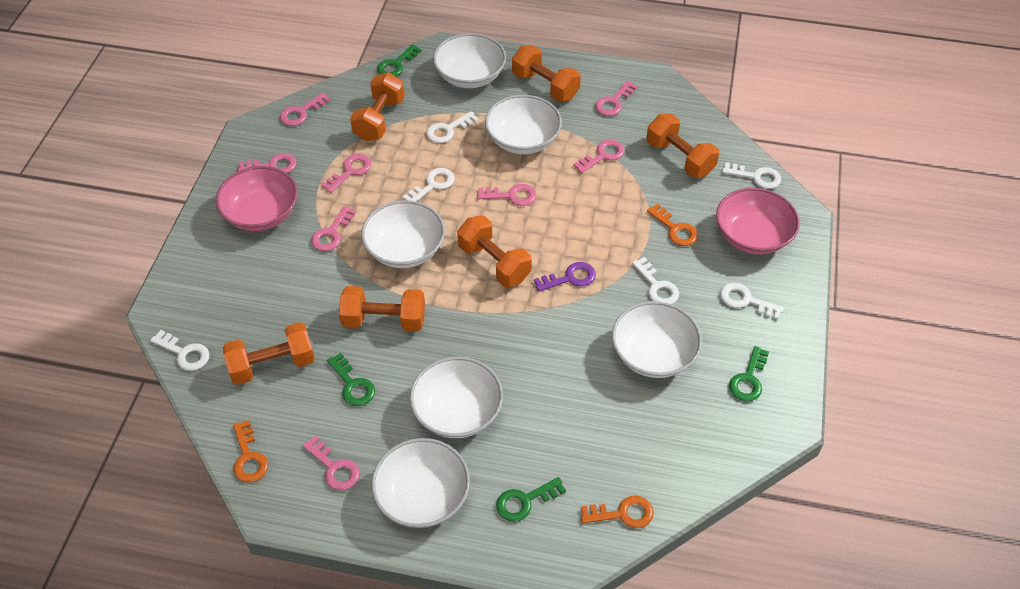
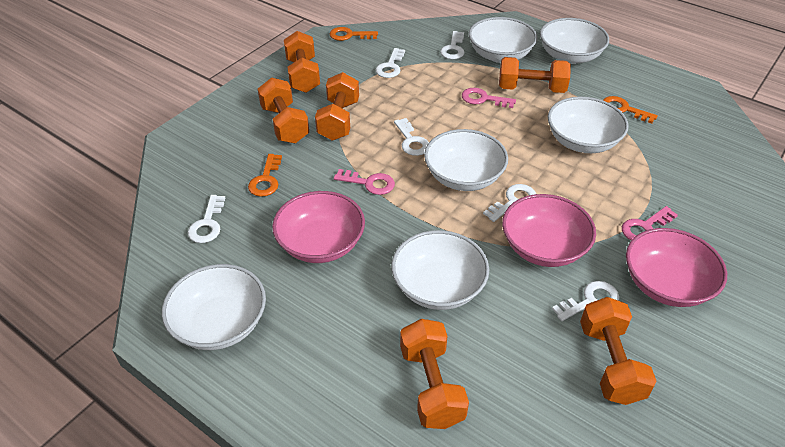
green key: 4 -> 0
pink bowl: 2 -> 3
pink key: 8 -> 3
purple key: 1 -> 0

